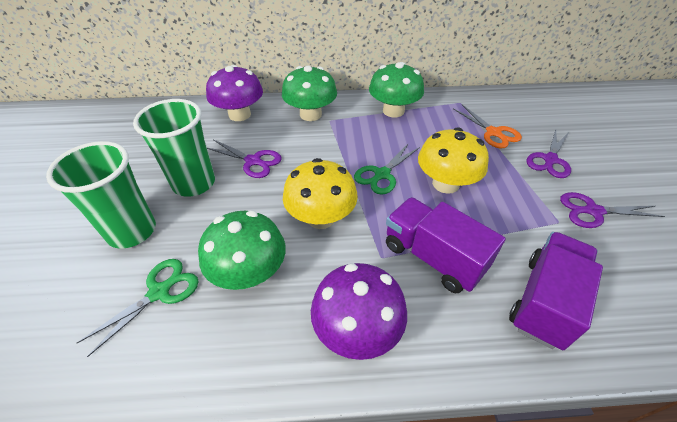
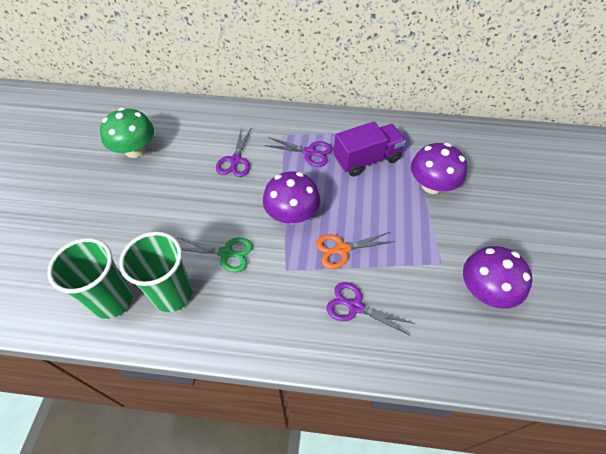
green mushroom: 3 -> 1
green scissors: 2 -> 1
purple mushroom: 2 -> 3
purple truck: 2 -> 1
yellow mushroom: 2 -> 0

